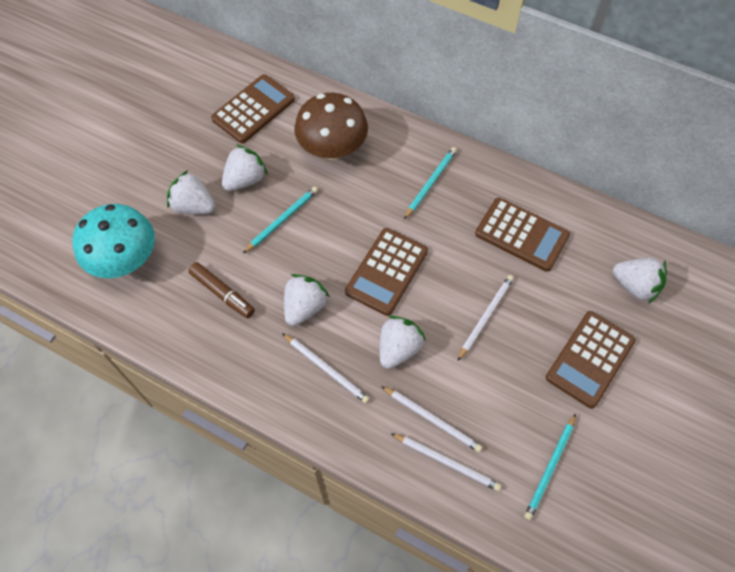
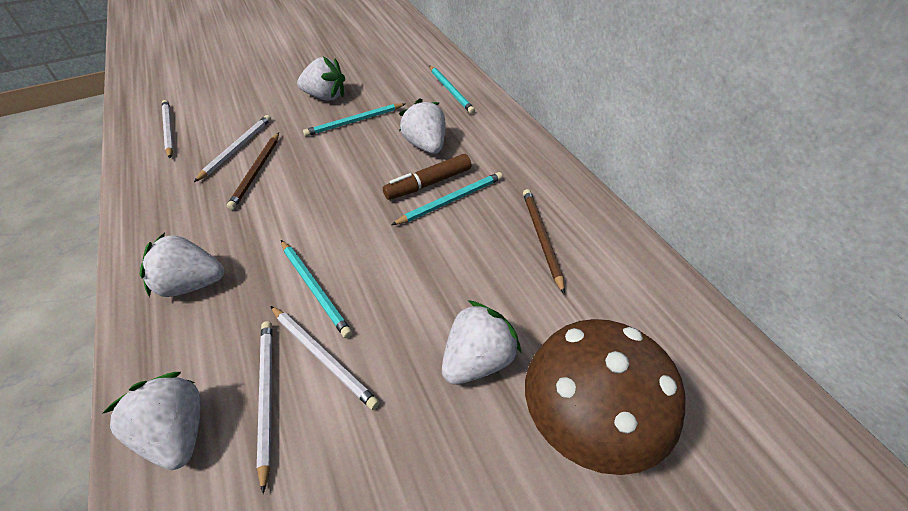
brown calculator: 4 -> 0
brown pencil: 0 -> 2
turquoise mushroom: 1 -> 0
turquoise pencil: 3 -> 4

